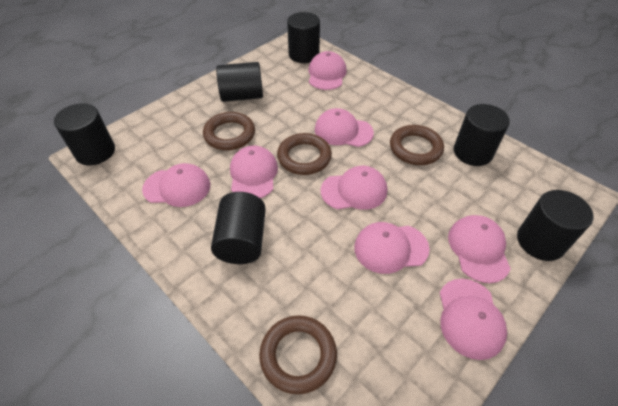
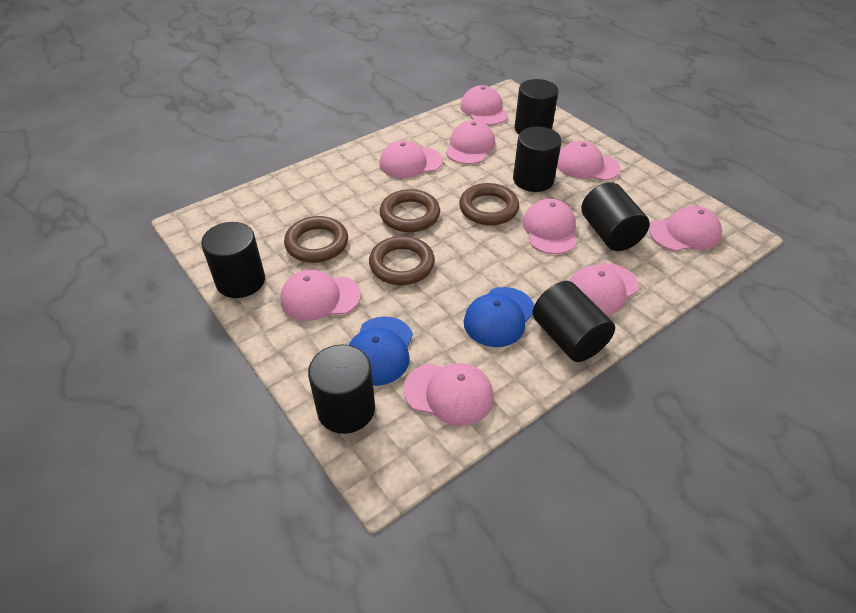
blue cap: 0 -> 2
pink cap: 8 -> 9

